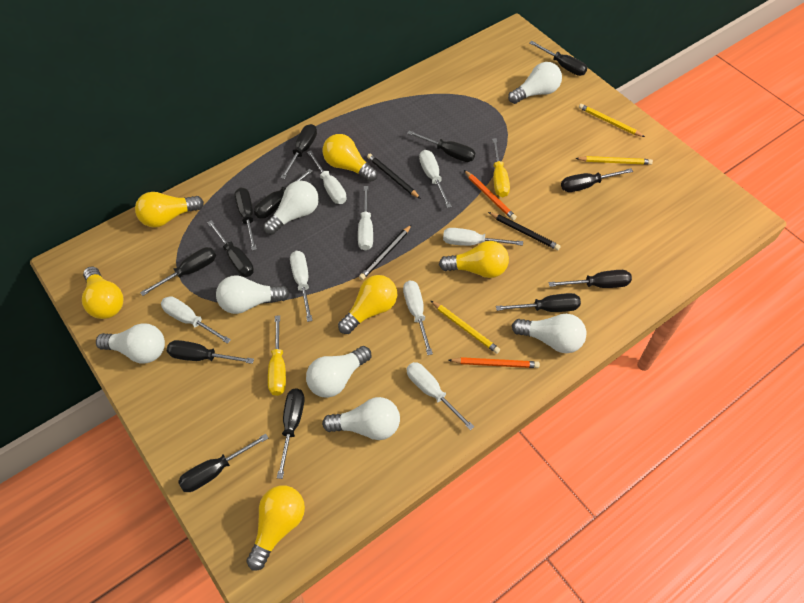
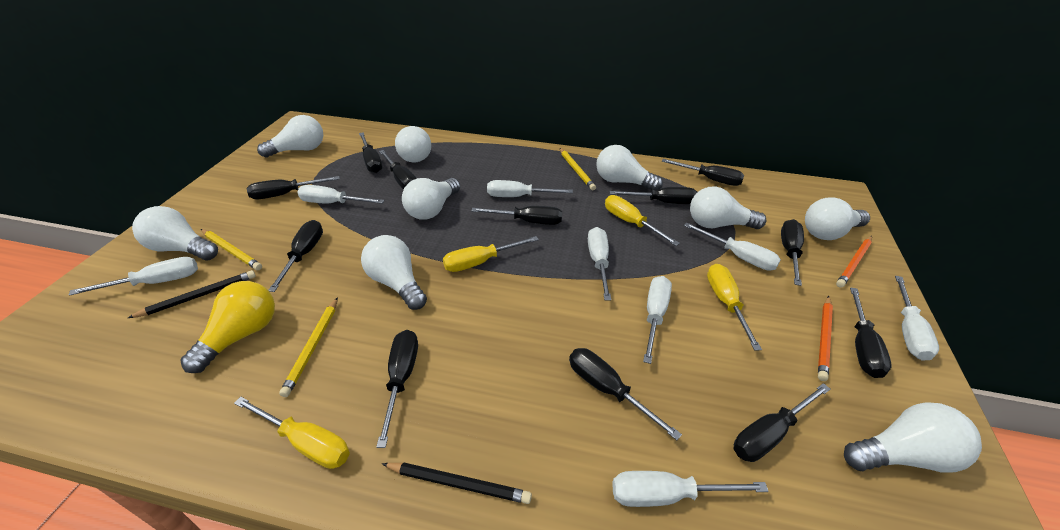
black pencil: 3 -> 2
black screwdriver: 13 -> 12
white light bulb: 7 -> 9
yellow light bulb: 6 -> 1
yellow screwdriver: 2 -> 4

